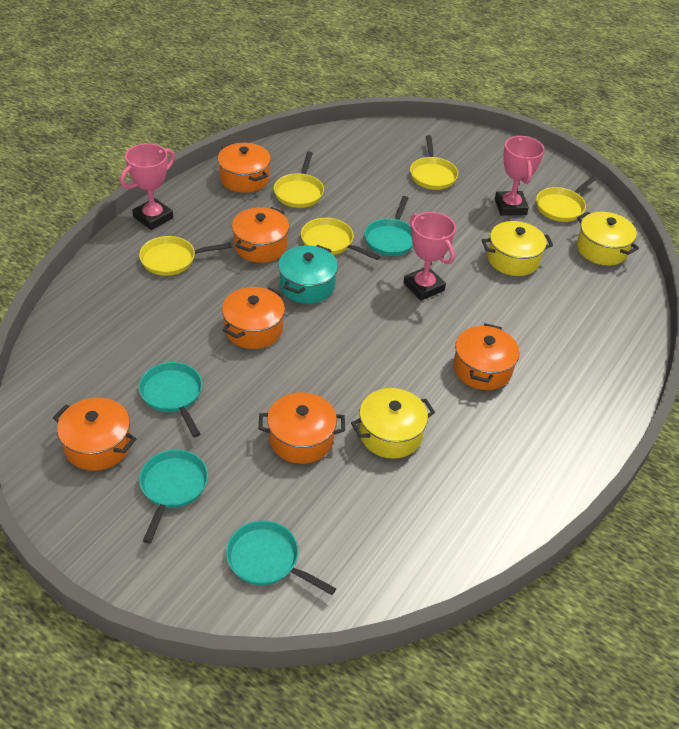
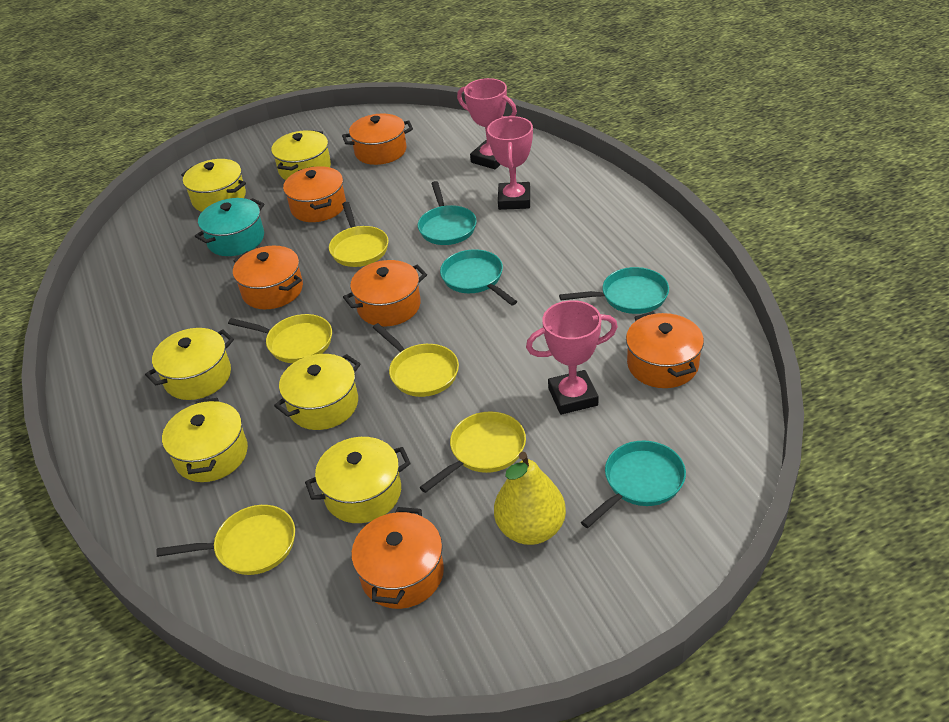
yellow pear: 0 -> 1
yellow pot: 3 -> 6

